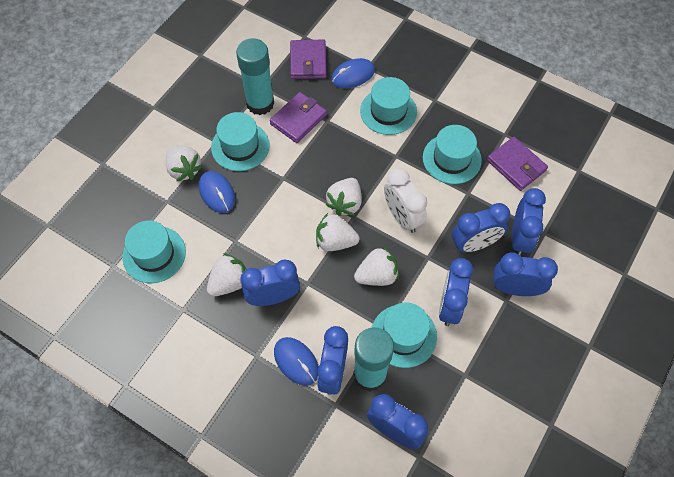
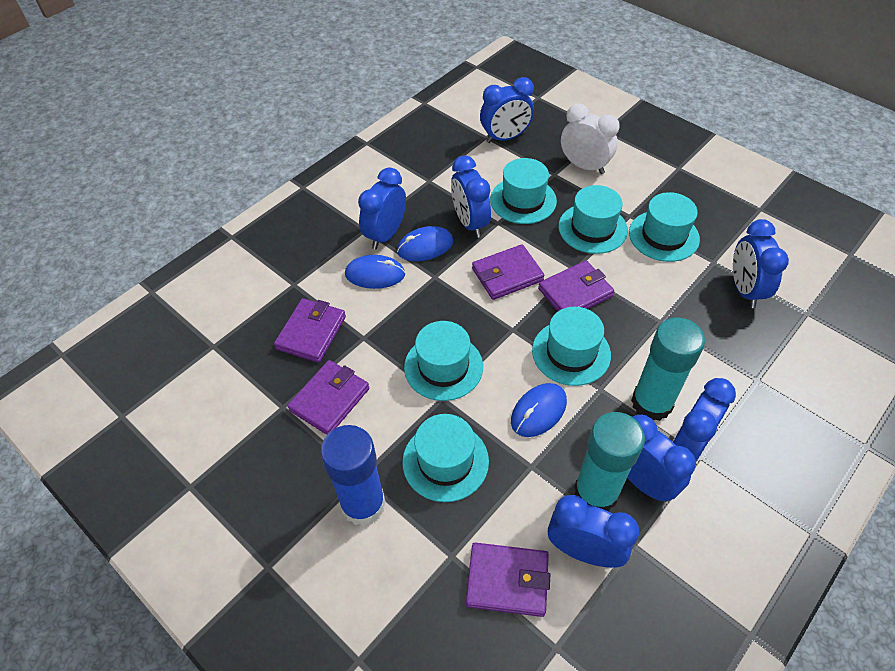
blue glue stick: 0 -> 1
purple wallet: 3 -> 5
turquoise hat: 5 -> 6
white strawberry: 5 -> 0

